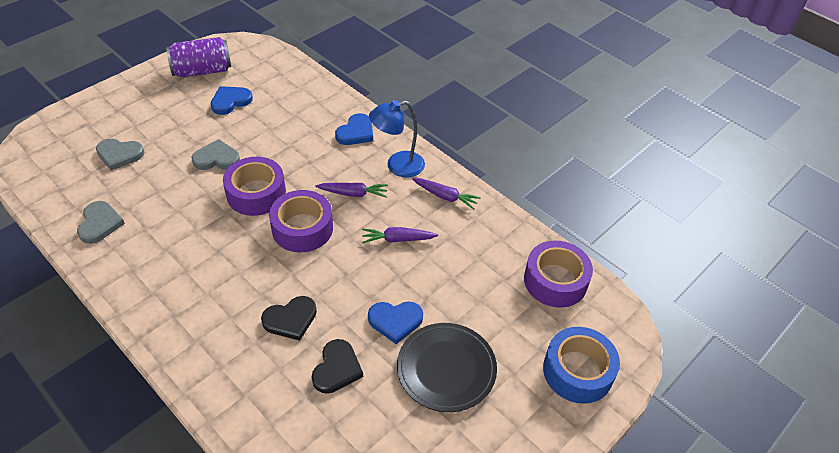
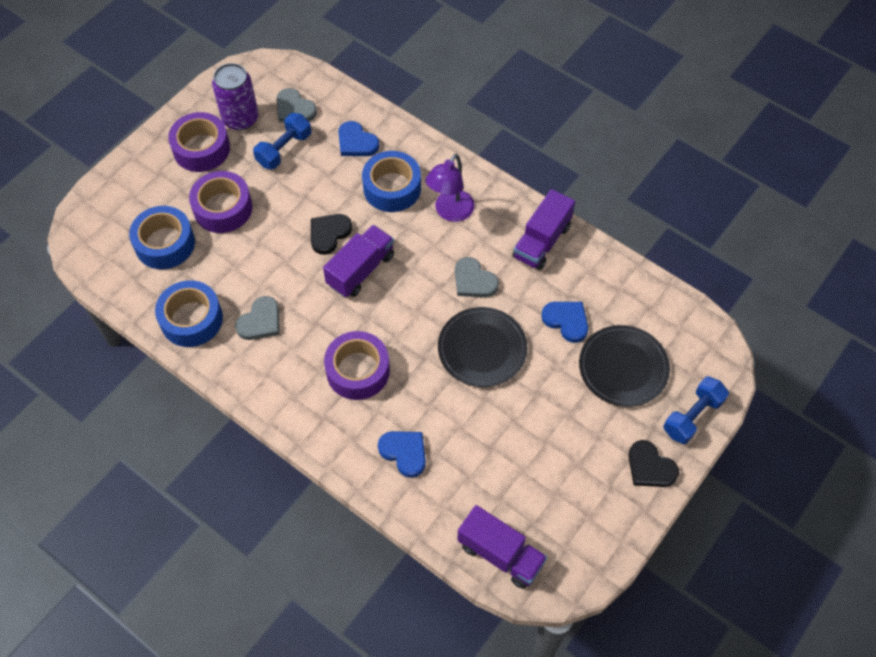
black plate: 1 -> 2
blue dumbbell: 0 -> 2
blue lamp: 1 -> 0
blue tape: 1 -> 3
purple carrot: 3 -> 0
purple lamp: 0 -> 1
purple truck: 0 -> 3

